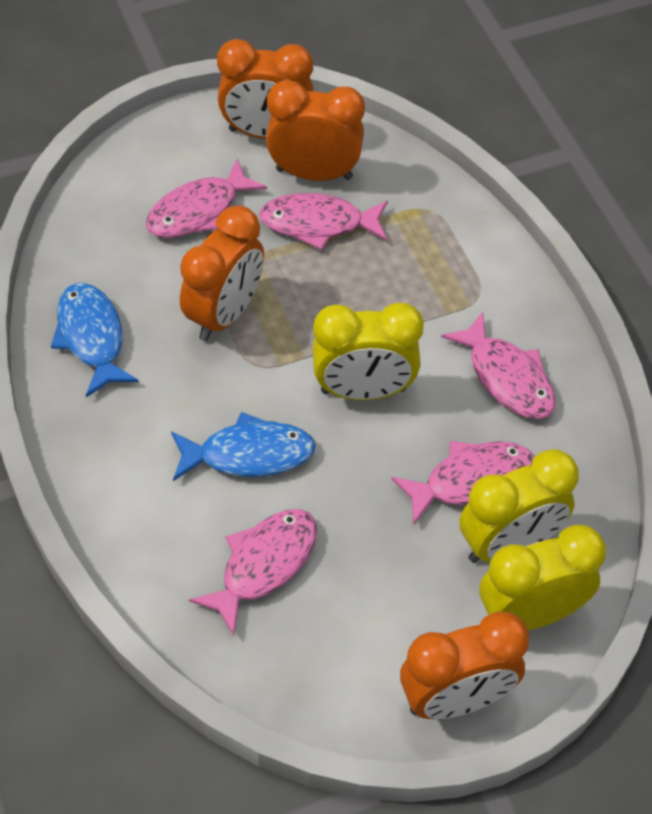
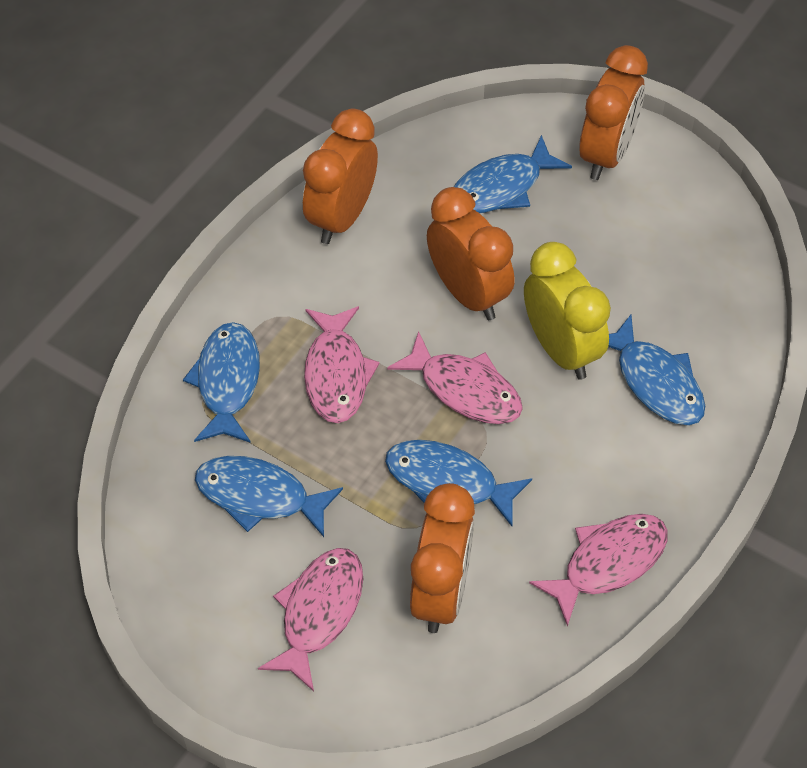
blue fish: 2 -> 5
pink fish: 5 -> 4
yellow clock: 3 -> 1

